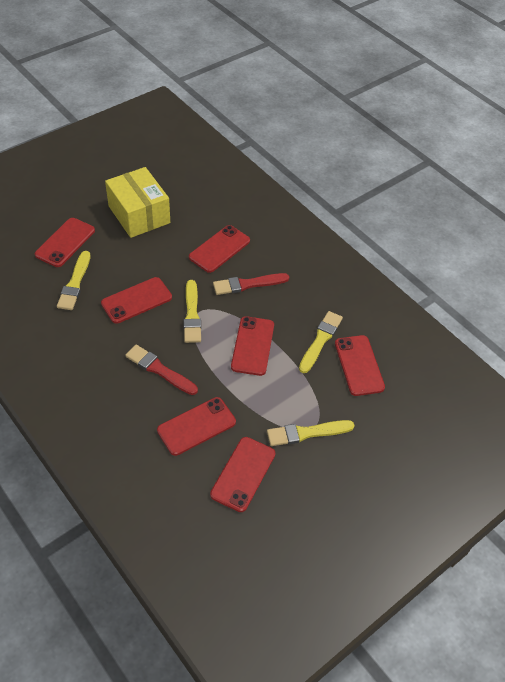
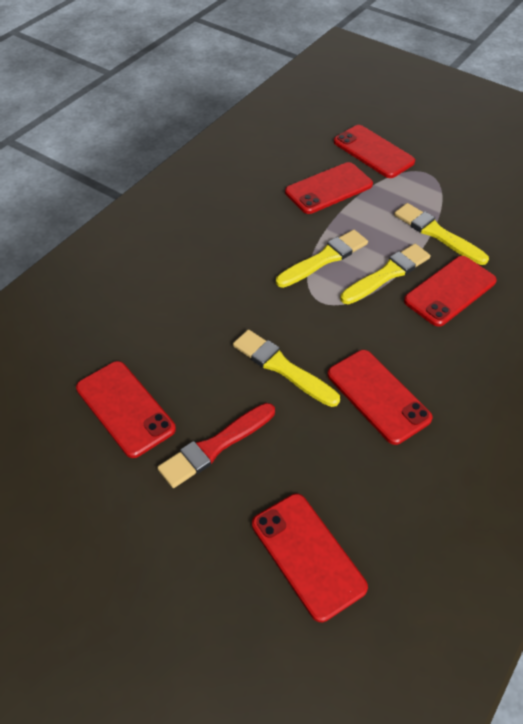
red brush: 2 -> 1
red phone: 7 -> 6
yellow box: 1 -> 0

